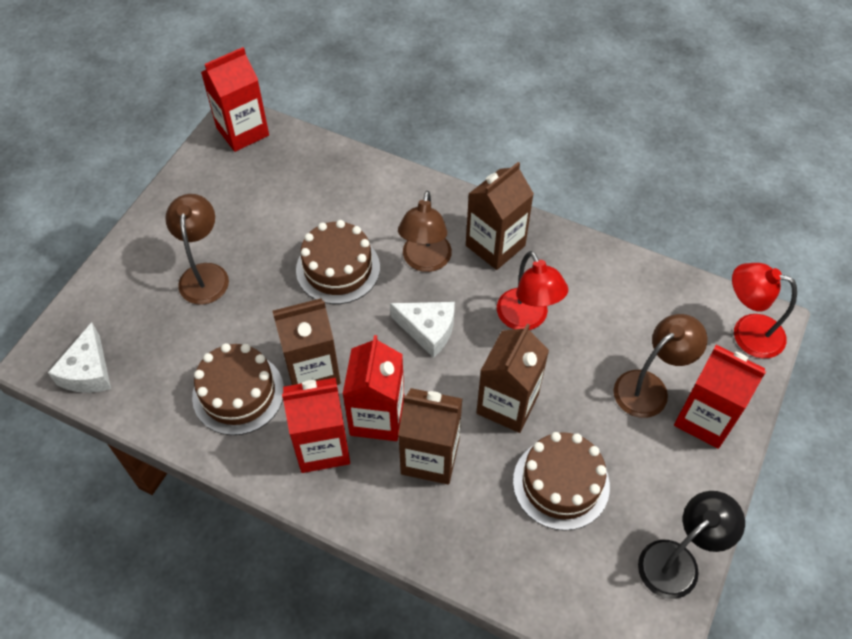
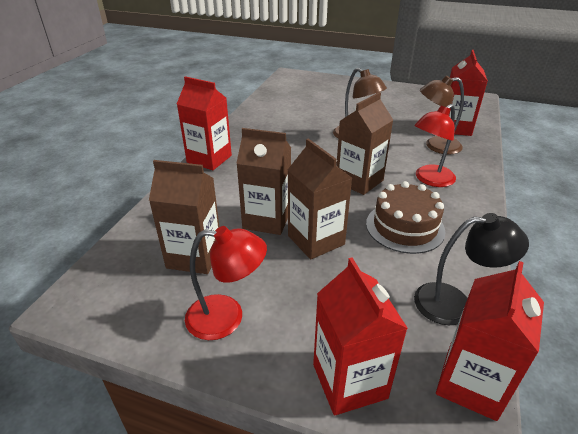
brown cake: 3 -> 1
brown lamp: 3 -> 2
white cheese: 2 -> 0

